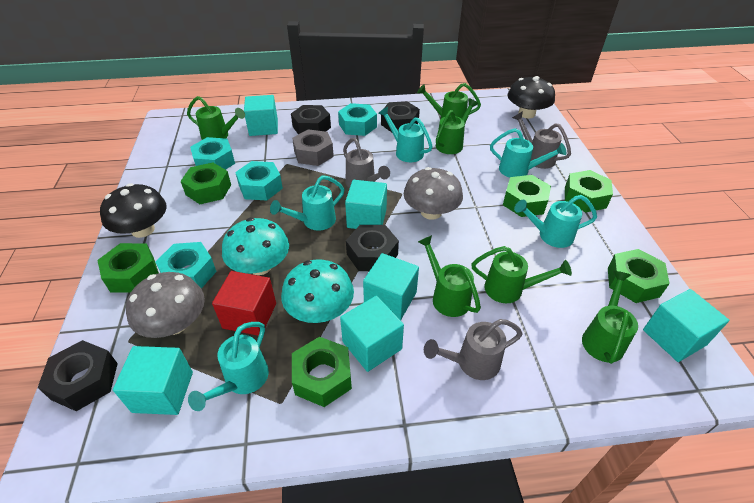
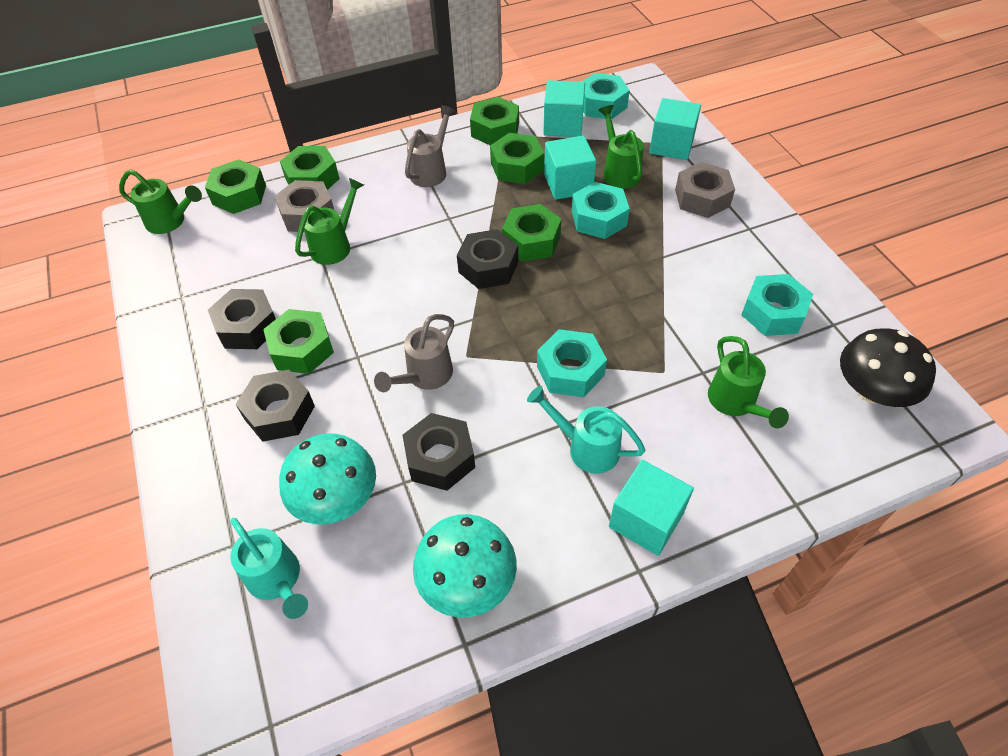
black mushroom: 2 -> 1
green watering can: 6 -> 4
grey mushroom: 2 -> 0
grey nut: 1 -> 2
grey watering can: 3 -> 2
red cube: 1 -> 0
turquoise cube: 6 -> 4
turquoise watering can: 5 -> 2

